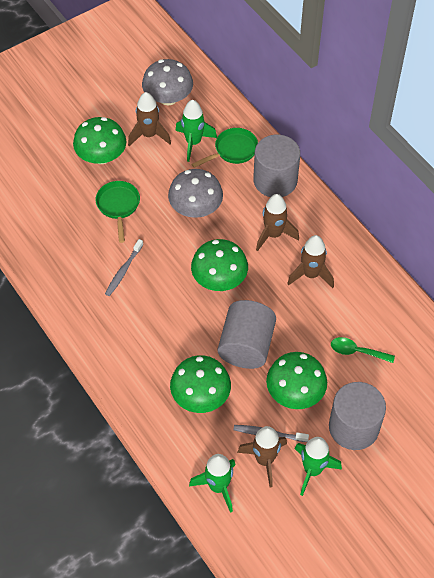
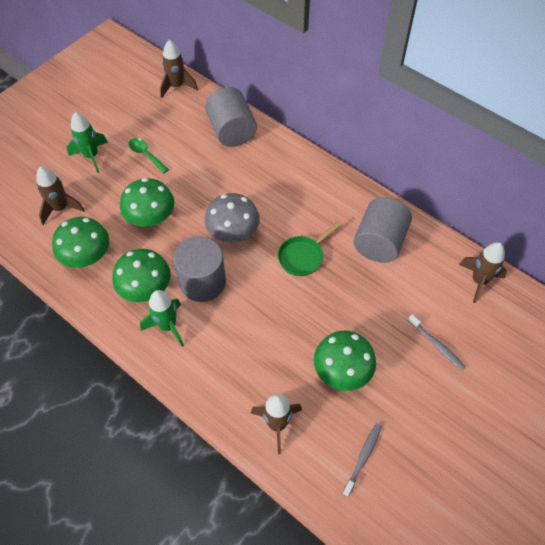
green pan: 2 -> 1
green rocket: 3 -> 2
grey mushroom: 2 -> 1

